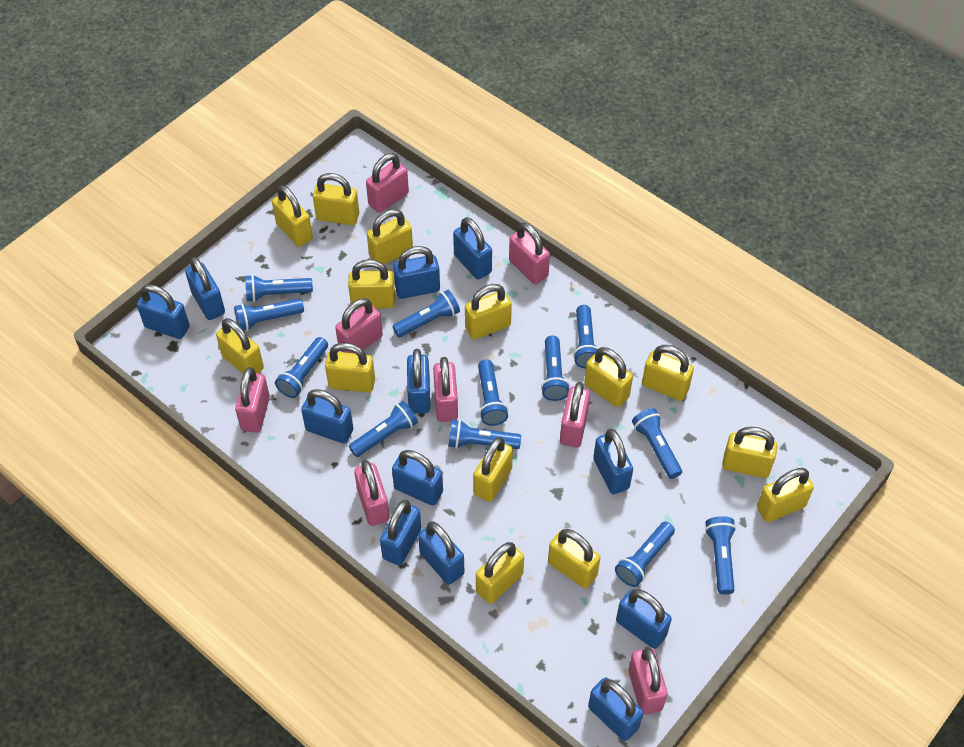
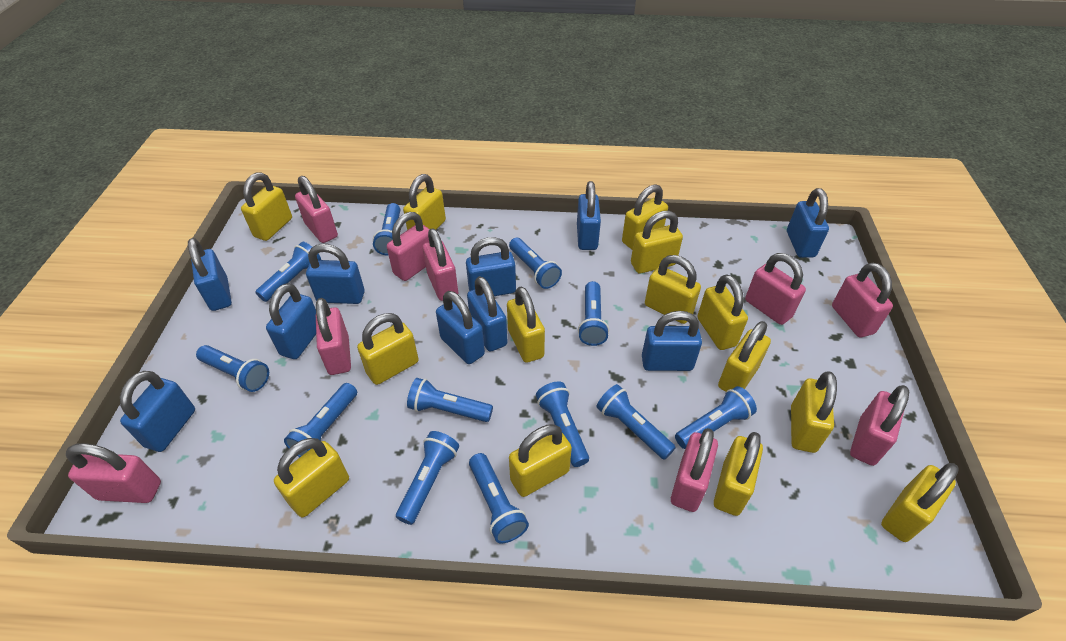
blue padlock: 12 -> 10
pink padlock: 8 -> 9

